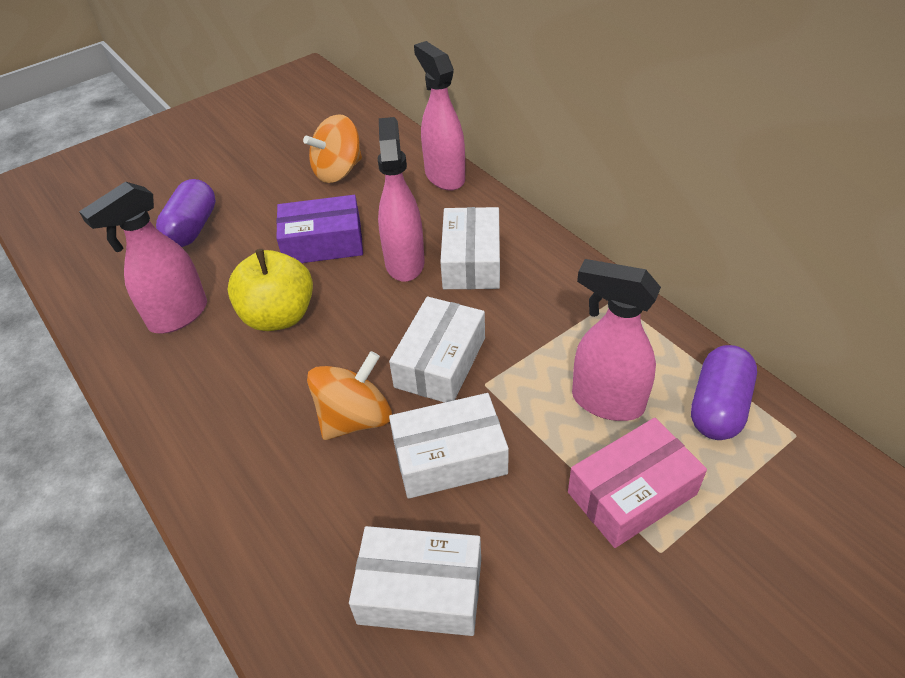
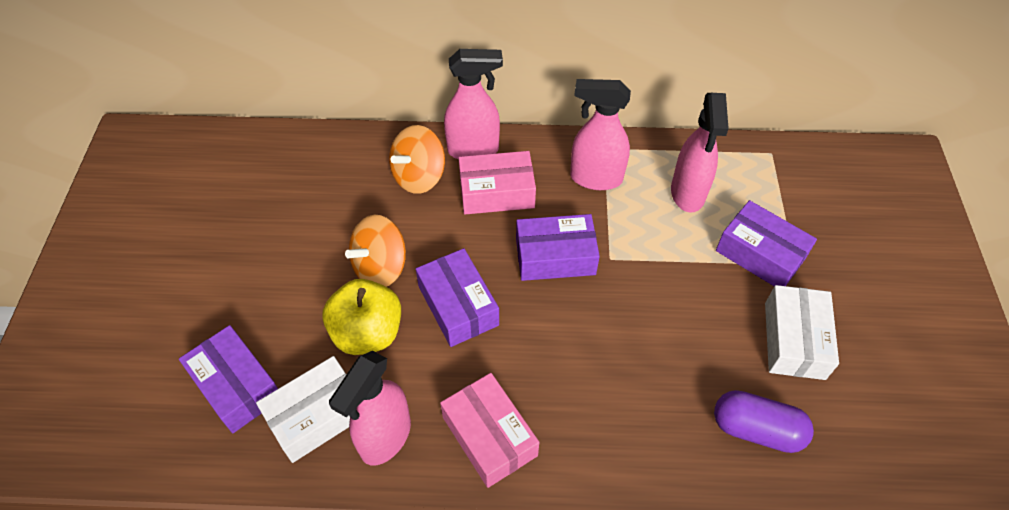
pink box: 1 -> 2
purple box: 1 -> 4
purple capsule: 2 -> 1
white box: 4 -> 2

